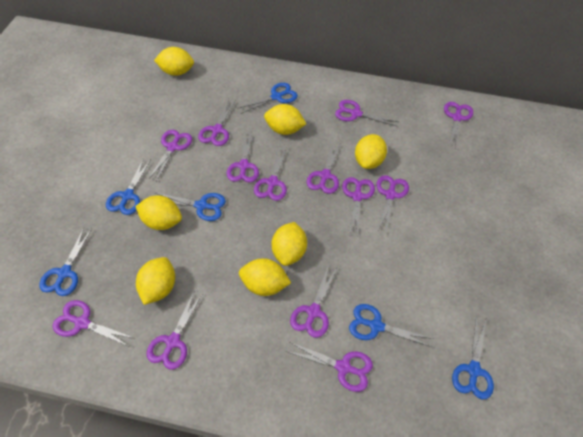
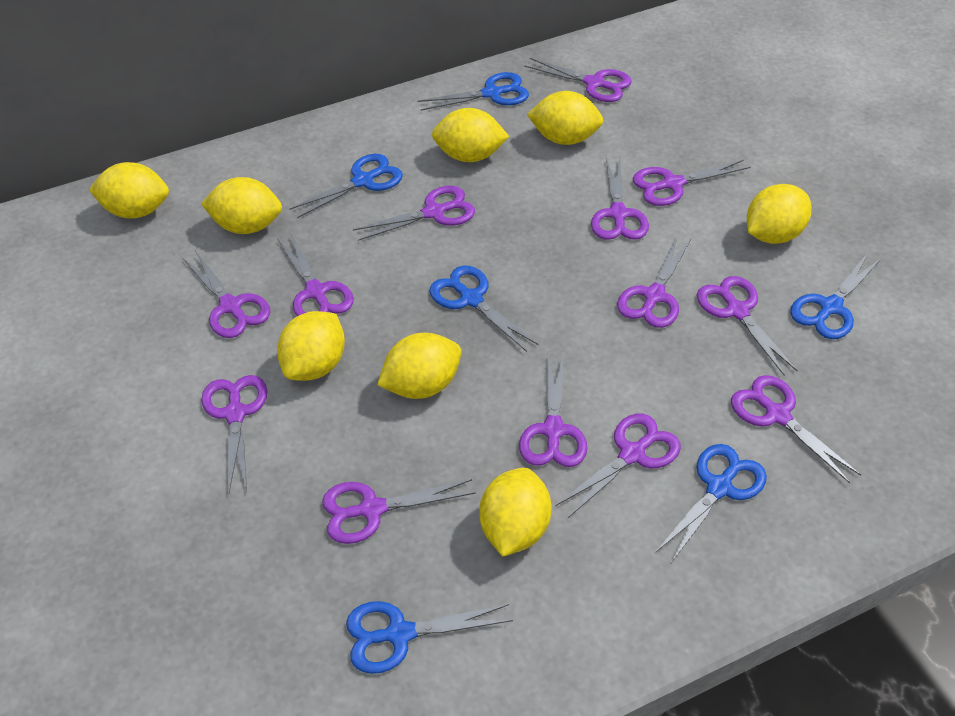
yellow lemon: 7 -> 8

